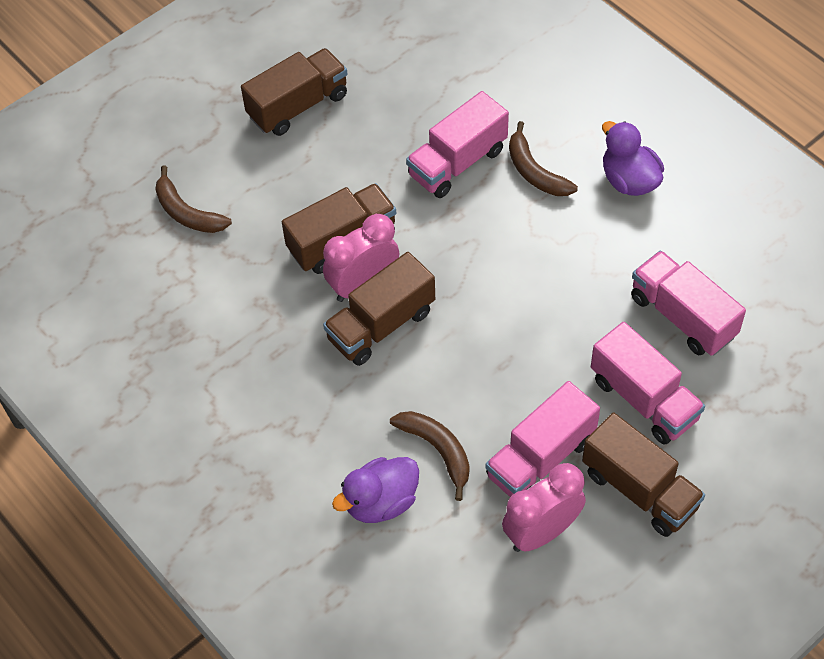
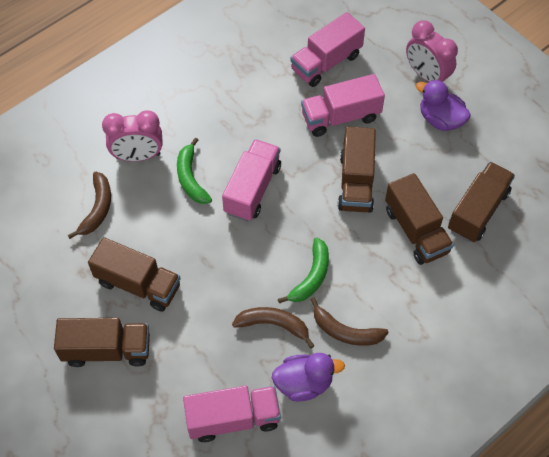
brown truck: 4 -> 5
green banana: 0 -> 2

